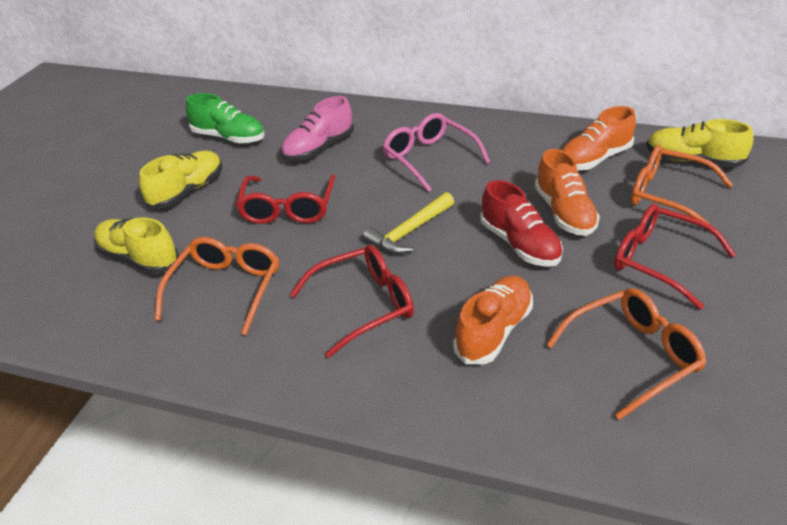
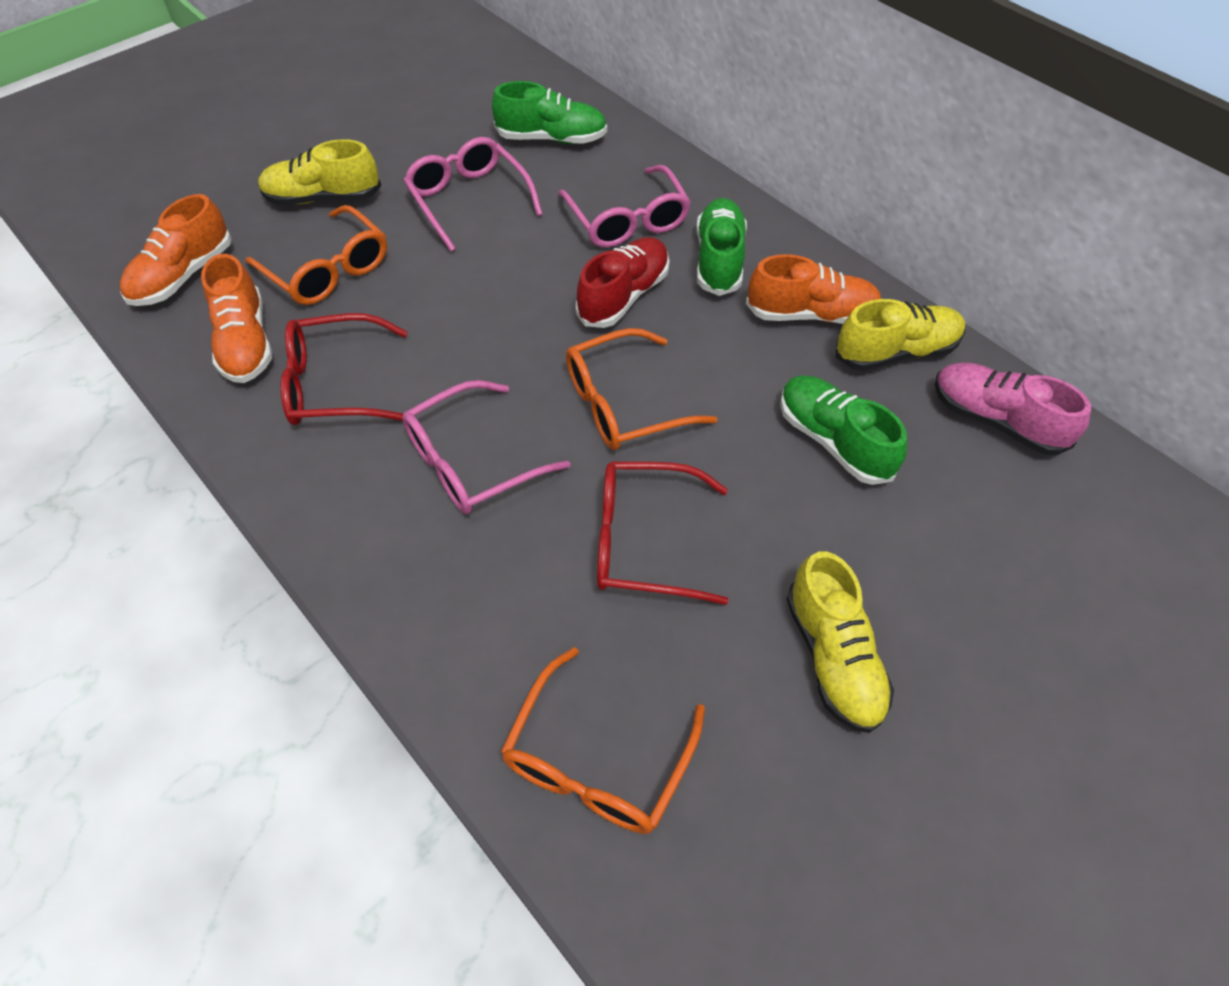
green shoe: 1 -> 3
pink glasses: 1 -> 3
red glasses: 3 -> 2
yellow hammer: 1 -> 0

